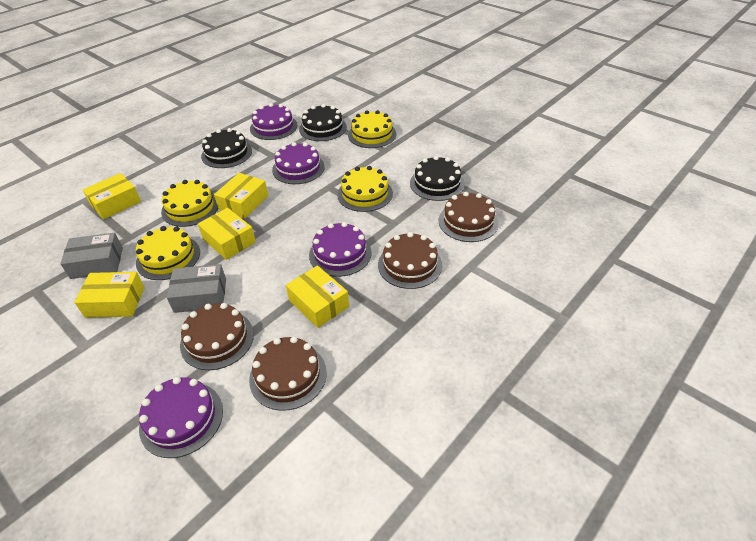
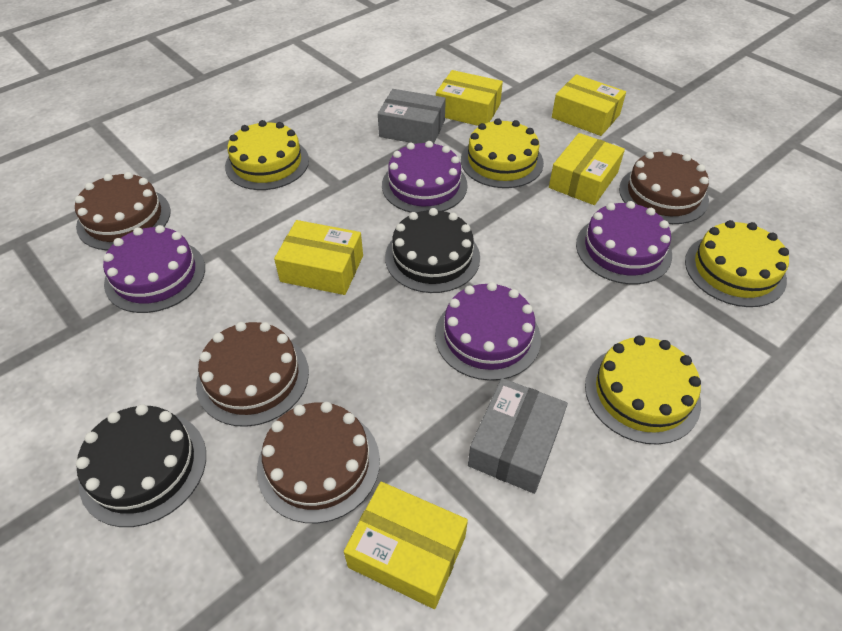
black cake: 3 -> 2

